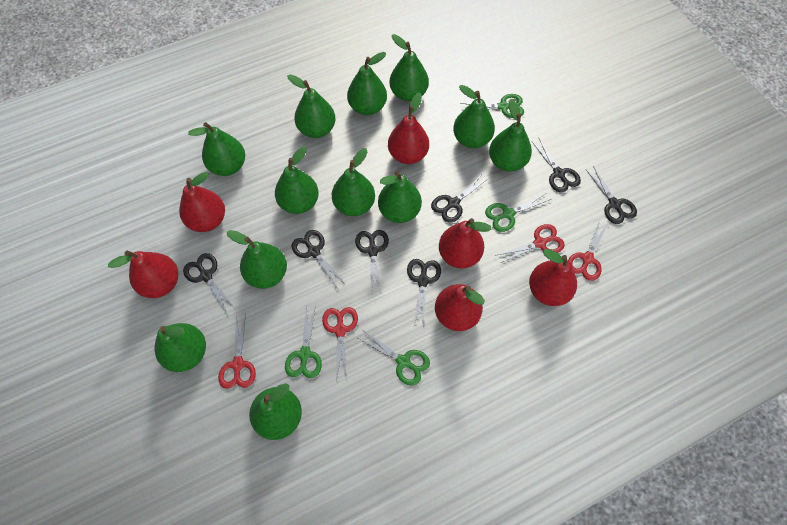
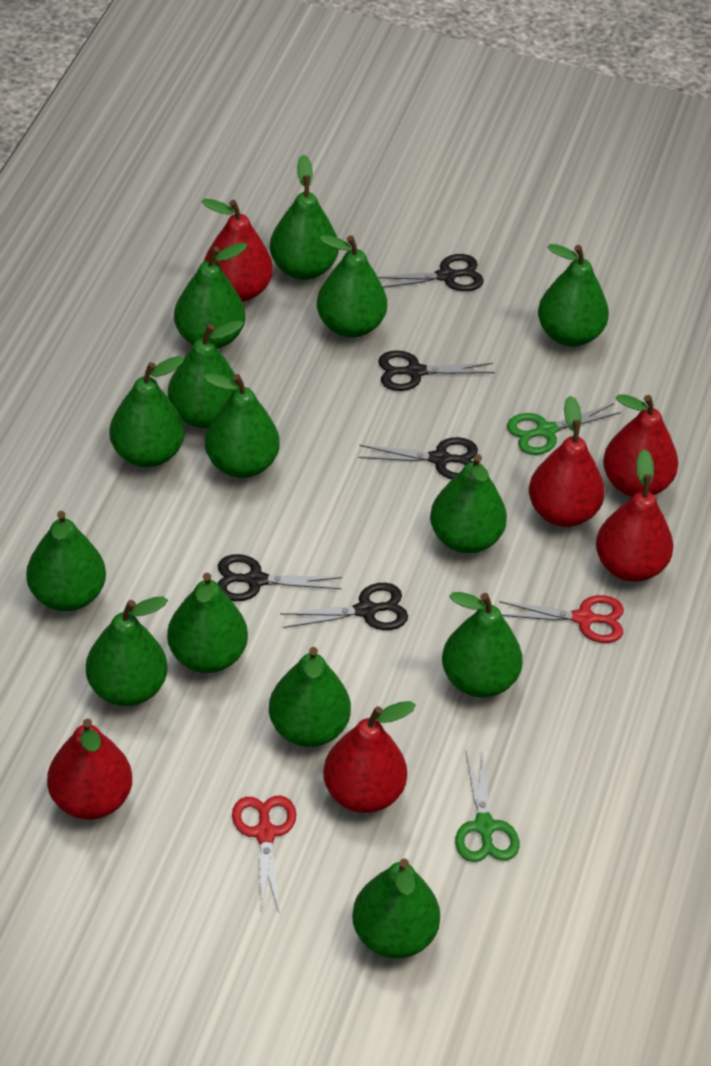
black scissors: 7 -> 5
green pear: 12 -> 14
green scissors: 4 -> 2
red scissors: 4 -> 2

